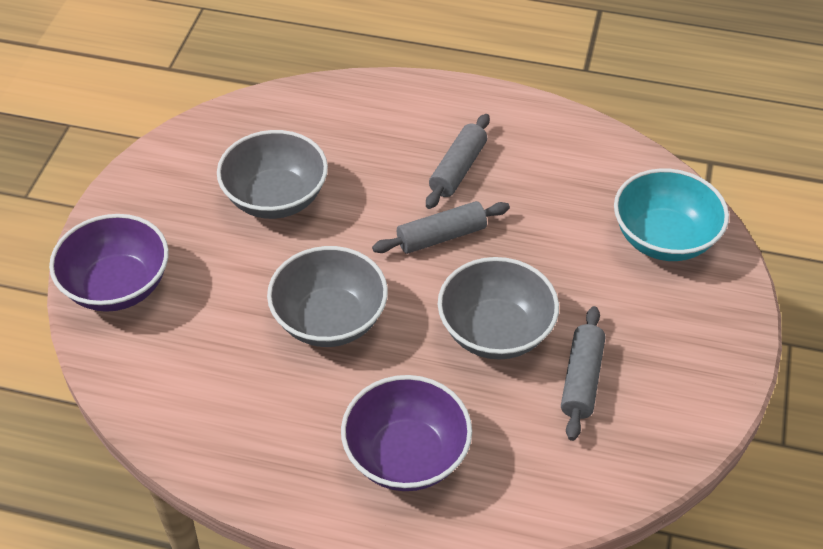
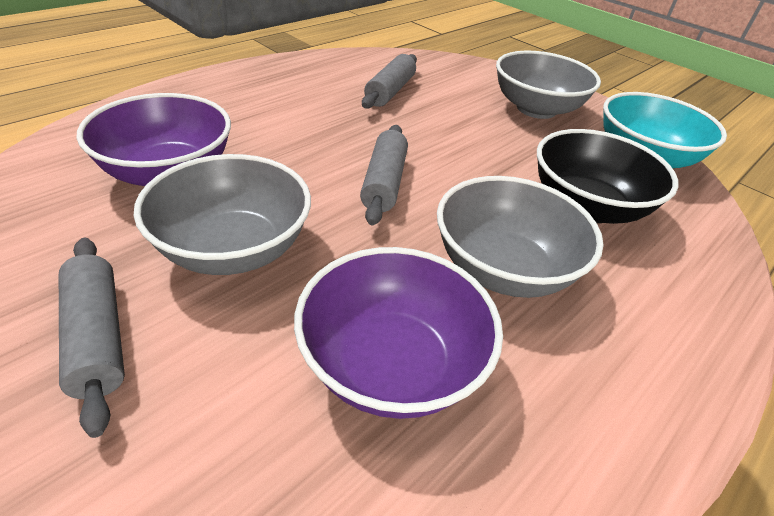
black bowl: 0 -> 1

